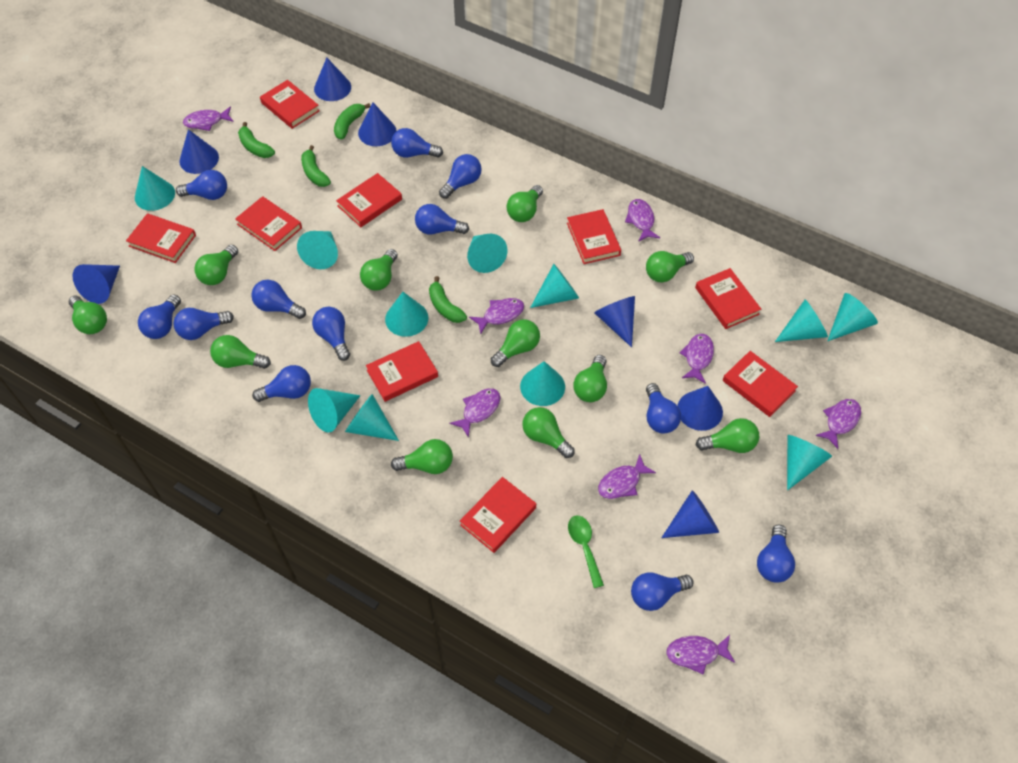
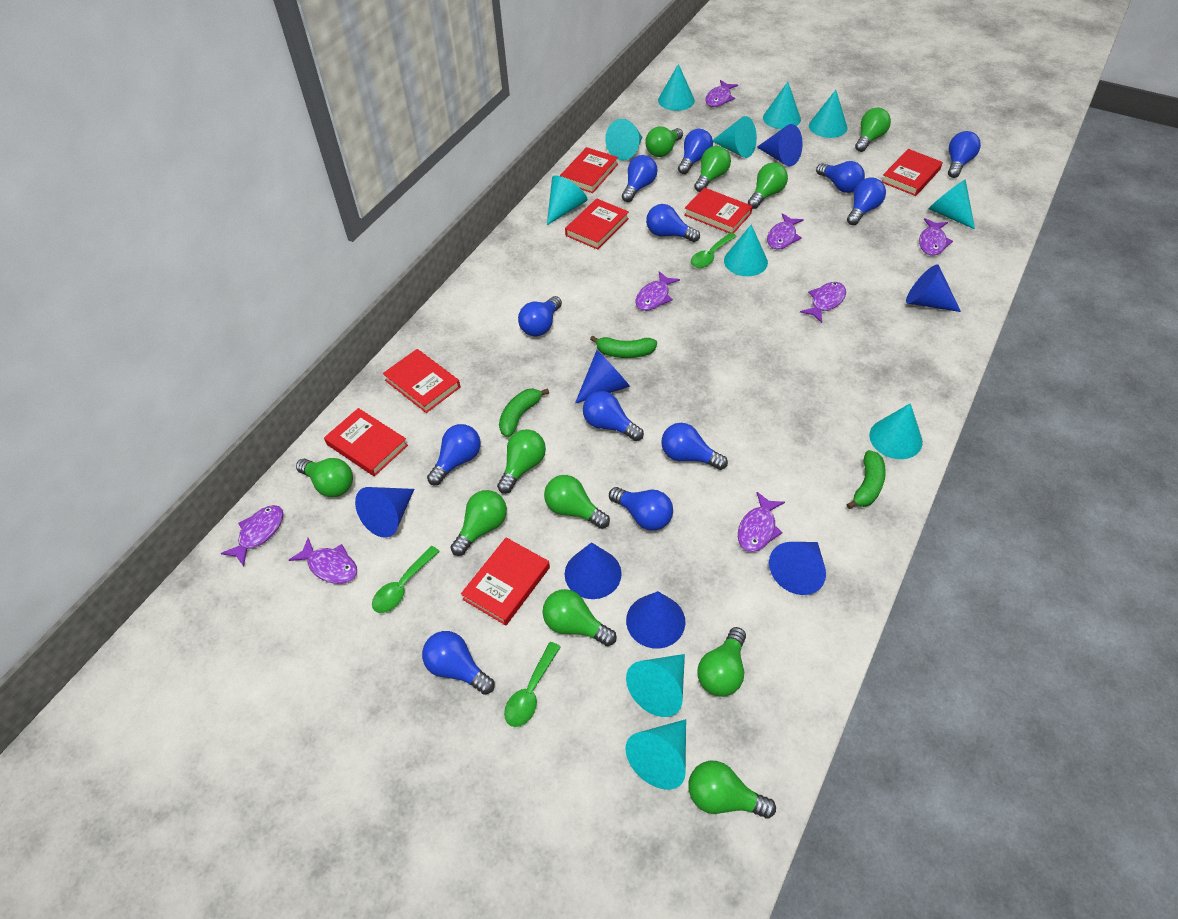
green banana: 4 -> 3
green spoon: 1 -> 3
red book: 9 -> 7

